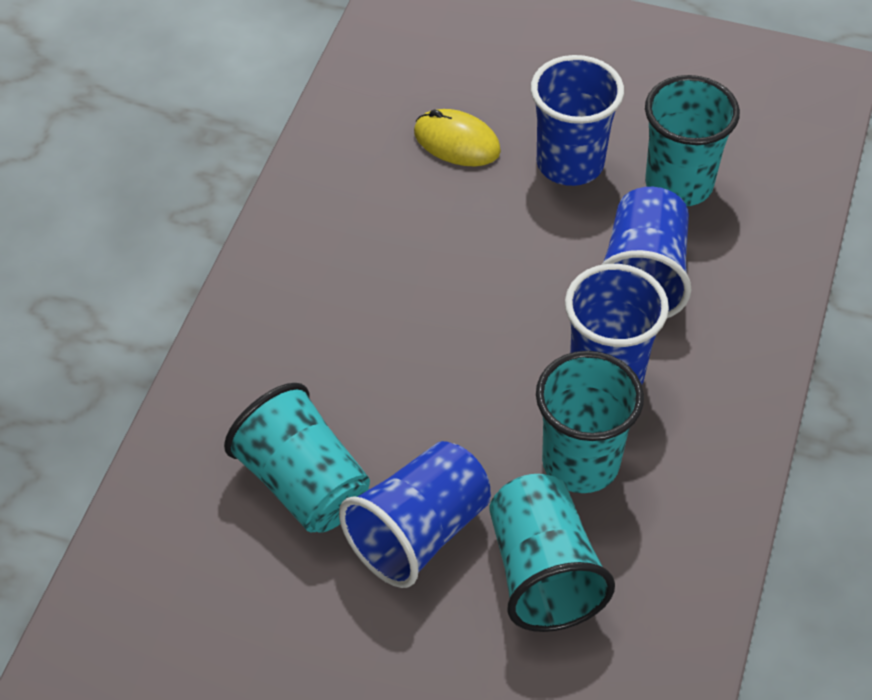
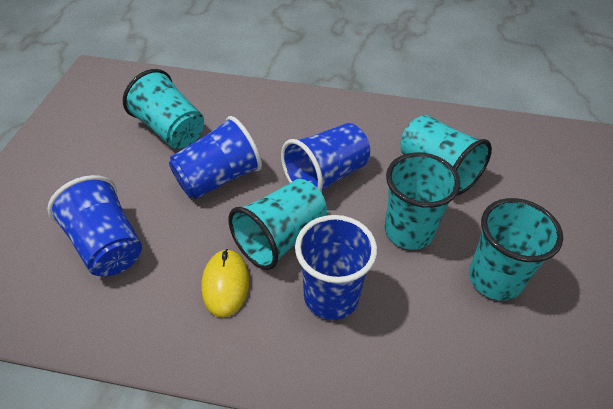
turquoise cup: 4 -> 5

